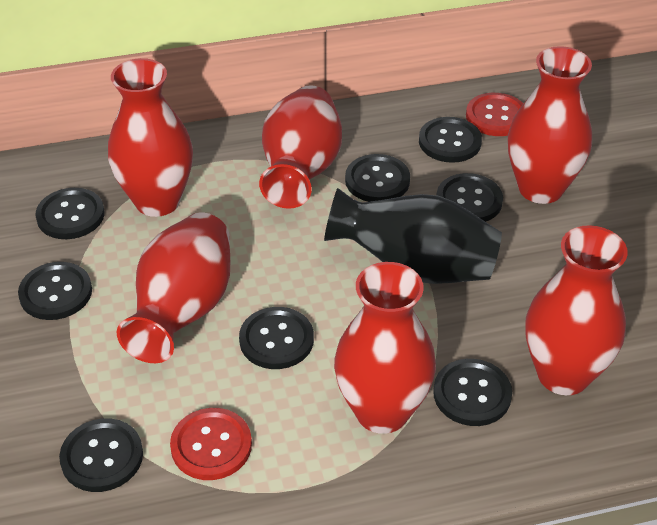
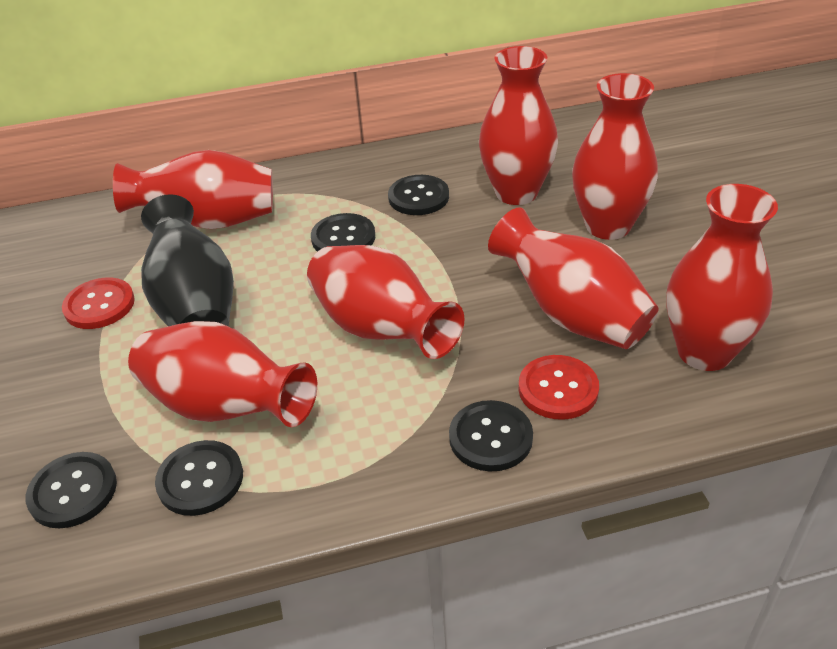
black button: 8 -> 5
red vase: 6 -> 7

